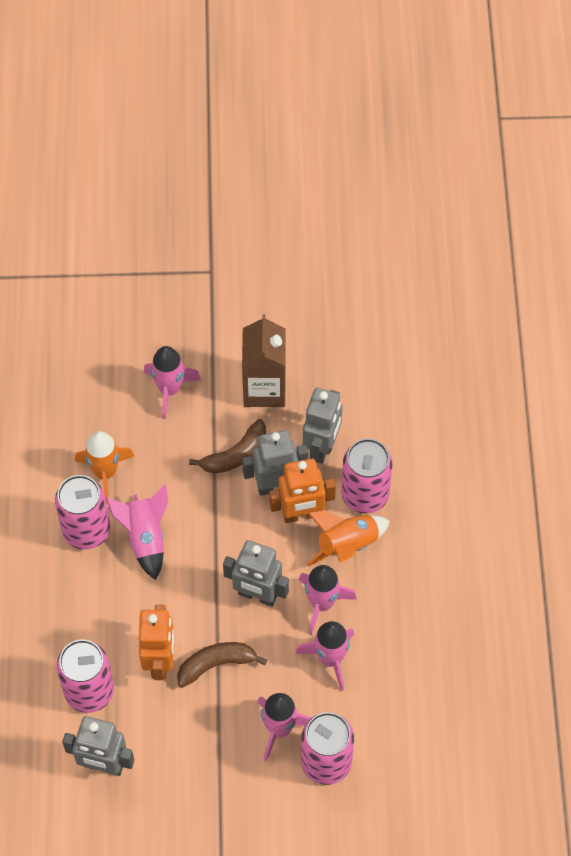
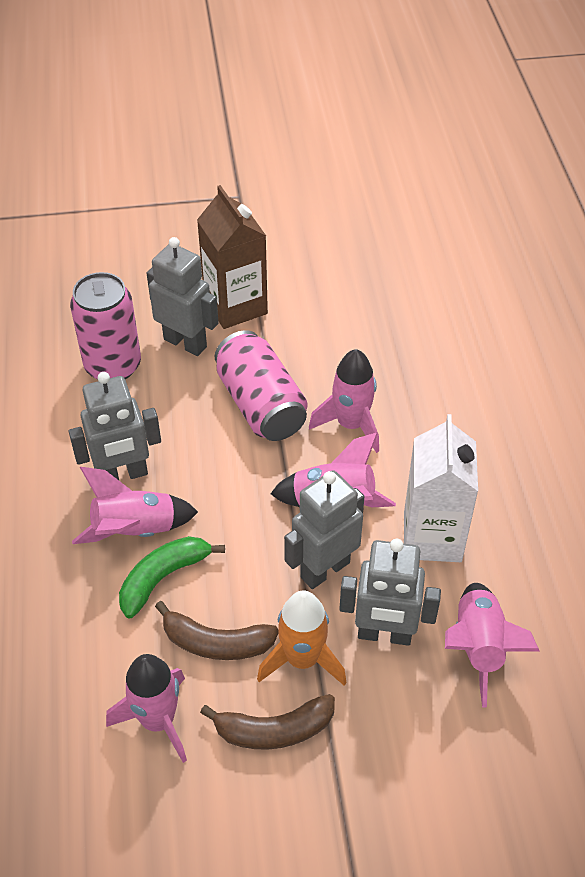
green banana: 0 -> 1
orange robot: 2 -> 0
orange rocket: 2 -> 1
pink can: 4 -> 2
white carton: 0 -> 1

